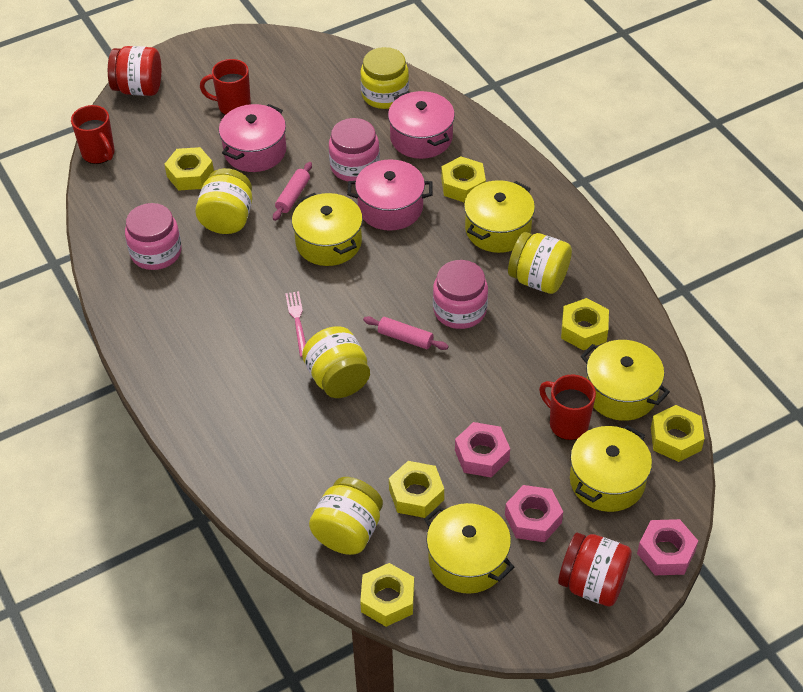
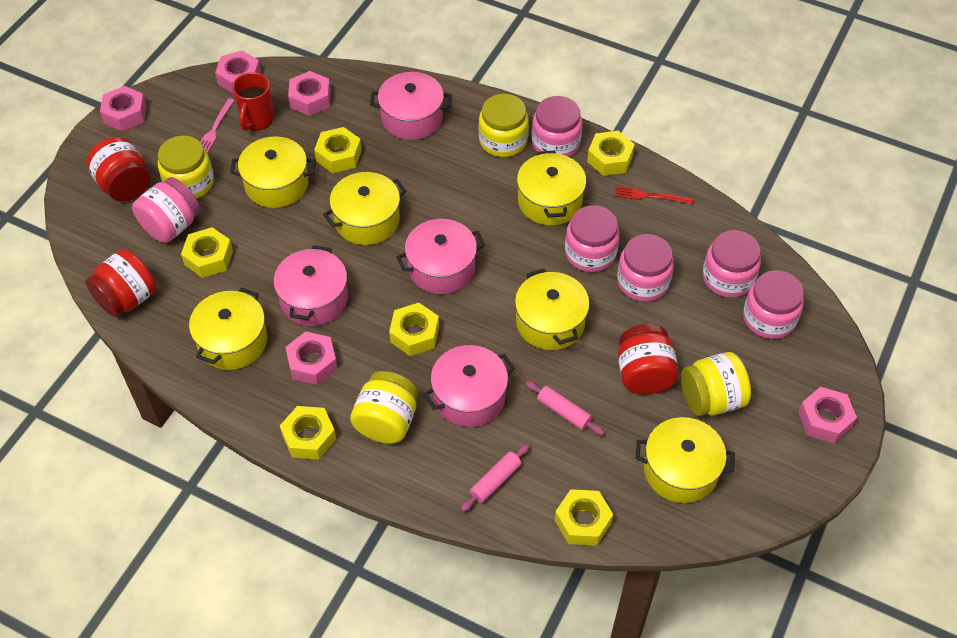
pink jar: 3 -> 6
pink nut: 3 -> 5
pink pot: 3 -> 4
red fork: 0 -> 1
red jar: 2 -> 3
red mug: 3 -> 1
yellow jar: 5 -> 4
yellow pot: 5 -> 6

